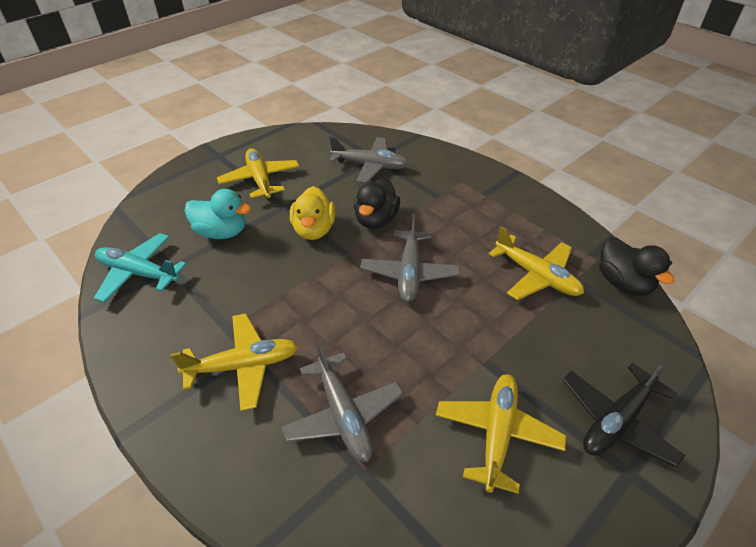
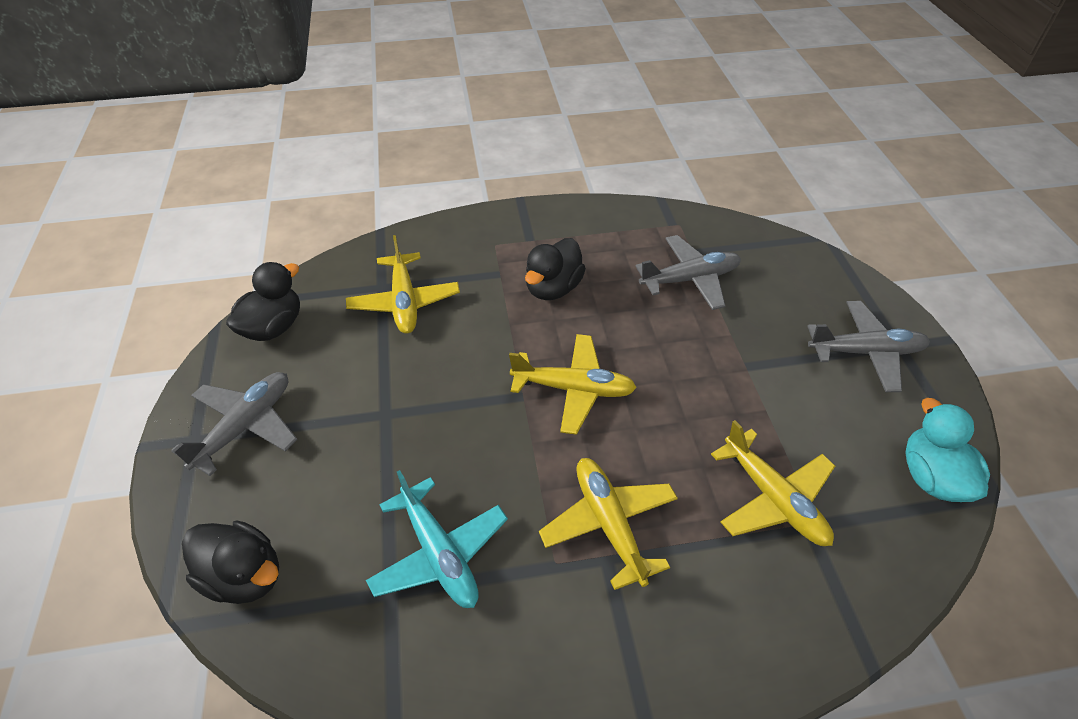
black duck: 2 -> 3
black plane: 1 -> 0
yellow duck: 1 -> 0

